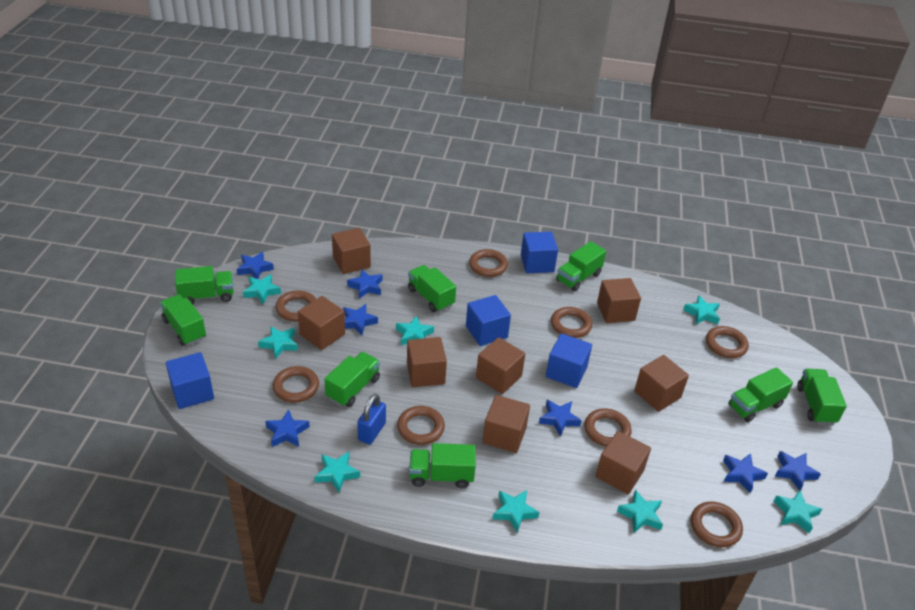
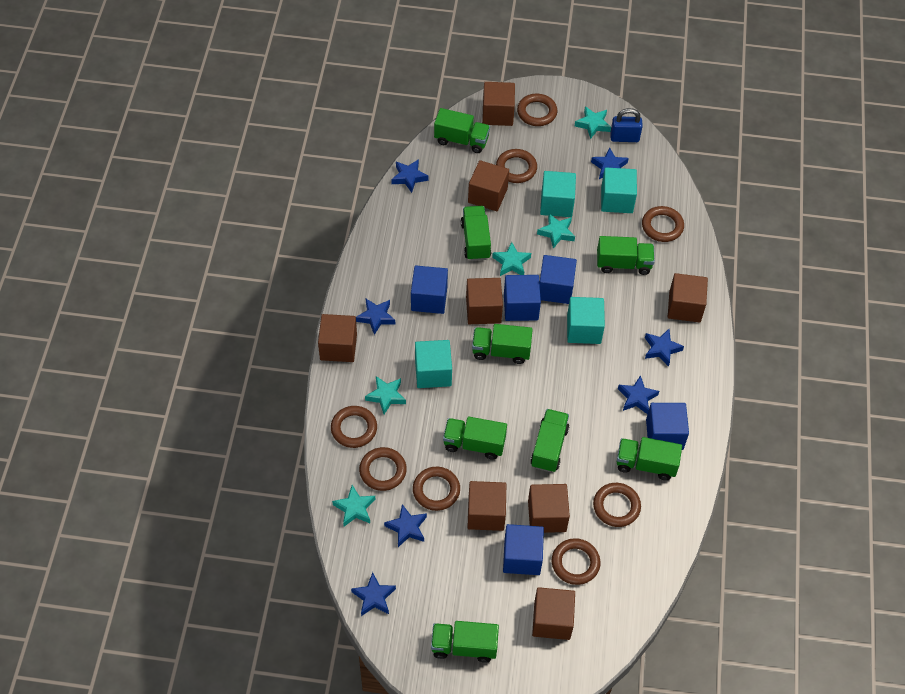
blue cube: 4 -> 5
turquoise cube: 0 -> 4
turquoise star: 8 -> 5

